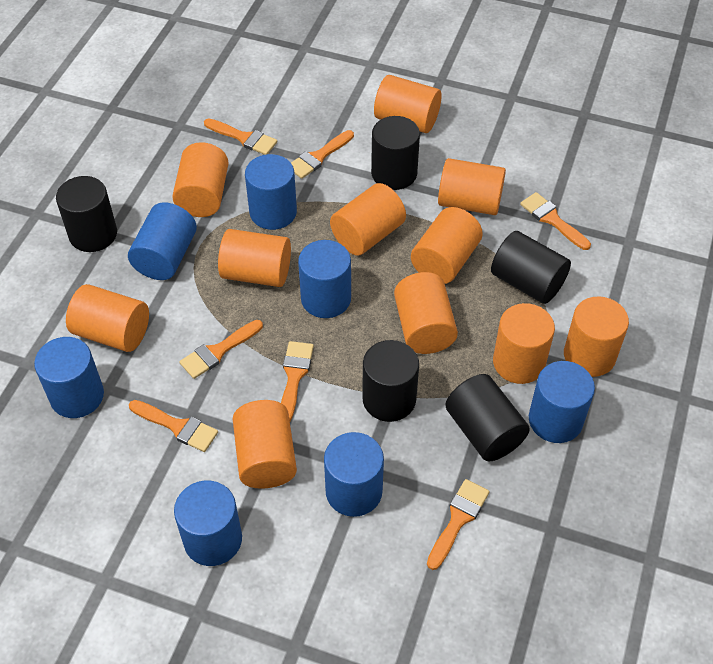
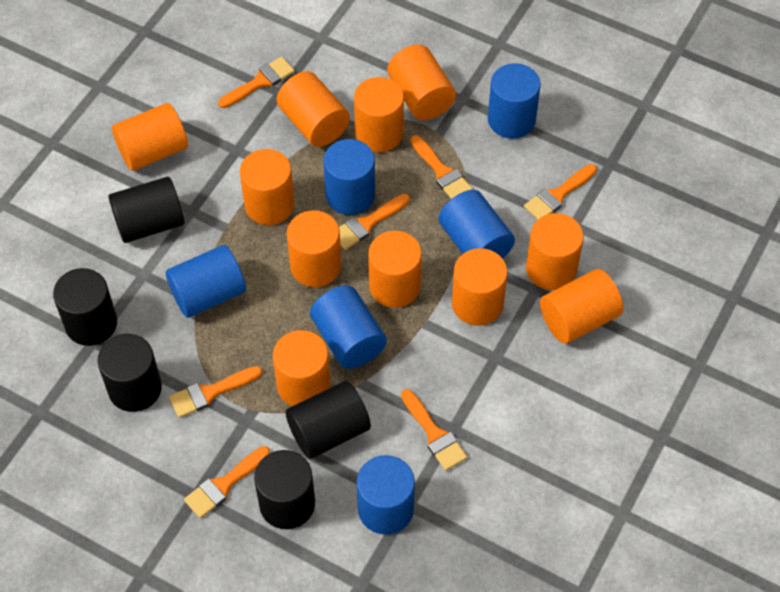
blue cylinder: 7 -> 6

